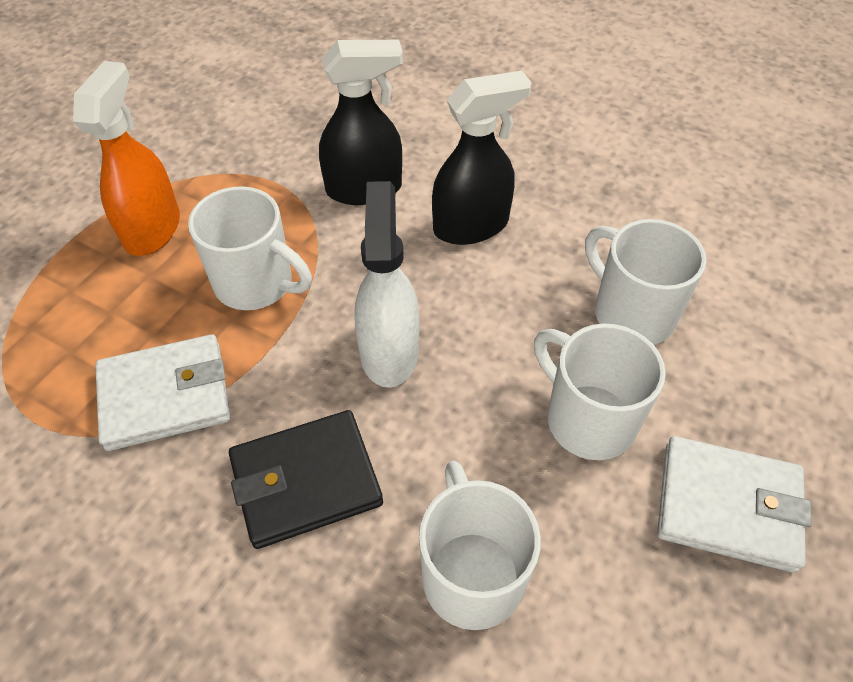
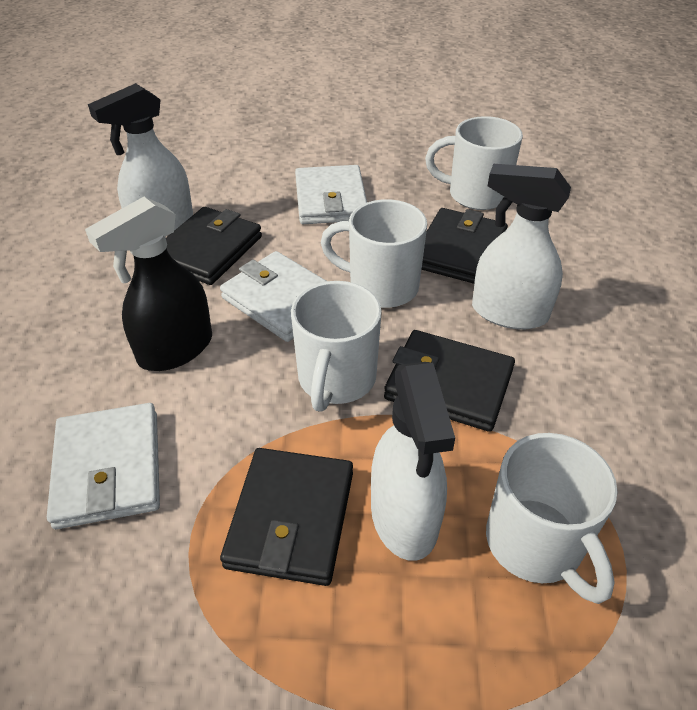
black spray bottle: 2 -> 1
black wallet: 1 -> 4
orange spray bottle: 1 -> 0
white spray bottle: 1 -> 3
white wallet: 2 -> 3

